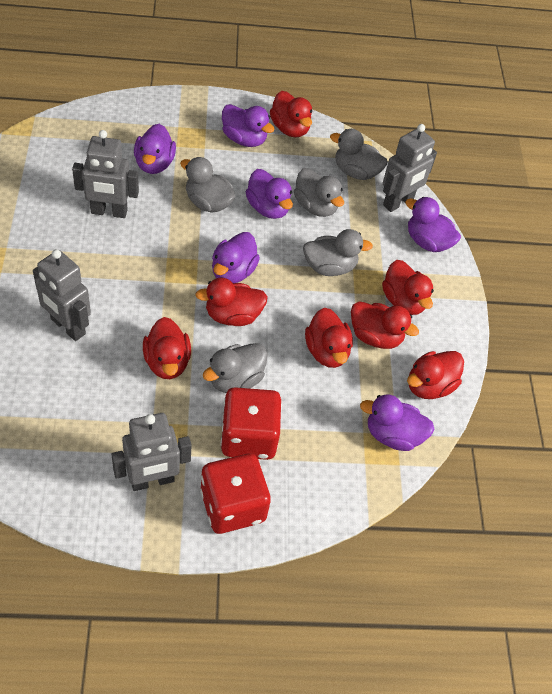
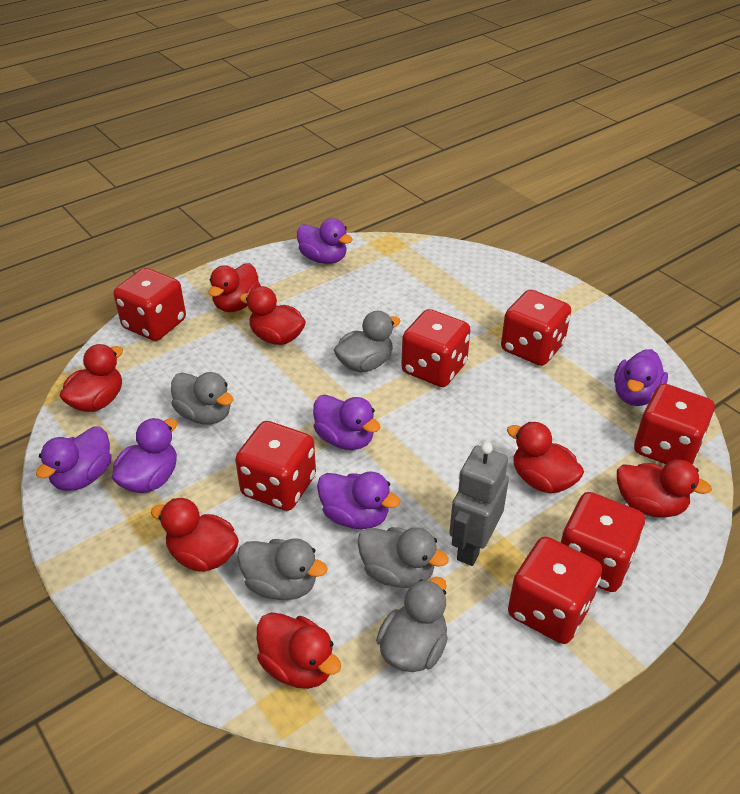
grey robot: 4 -> 1
red dice: 2 -> 7

